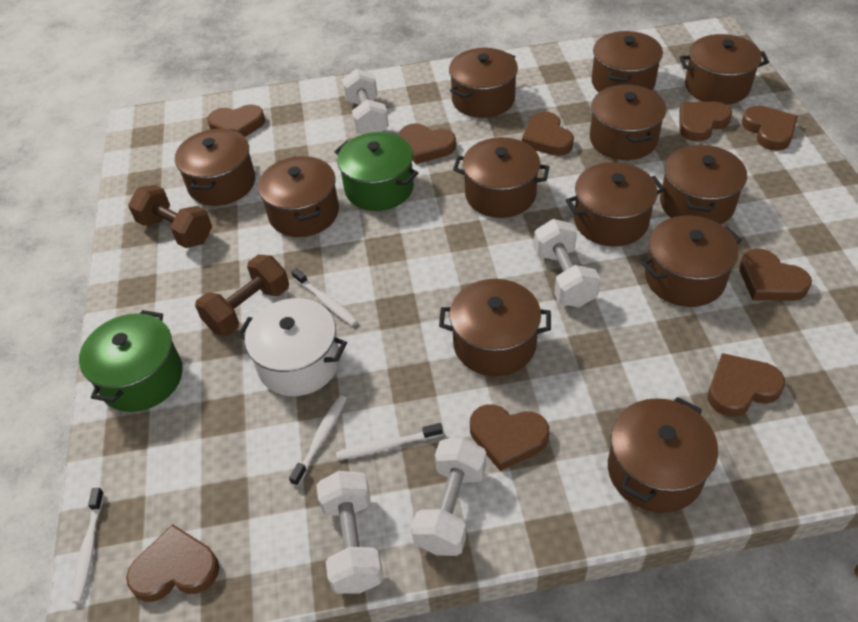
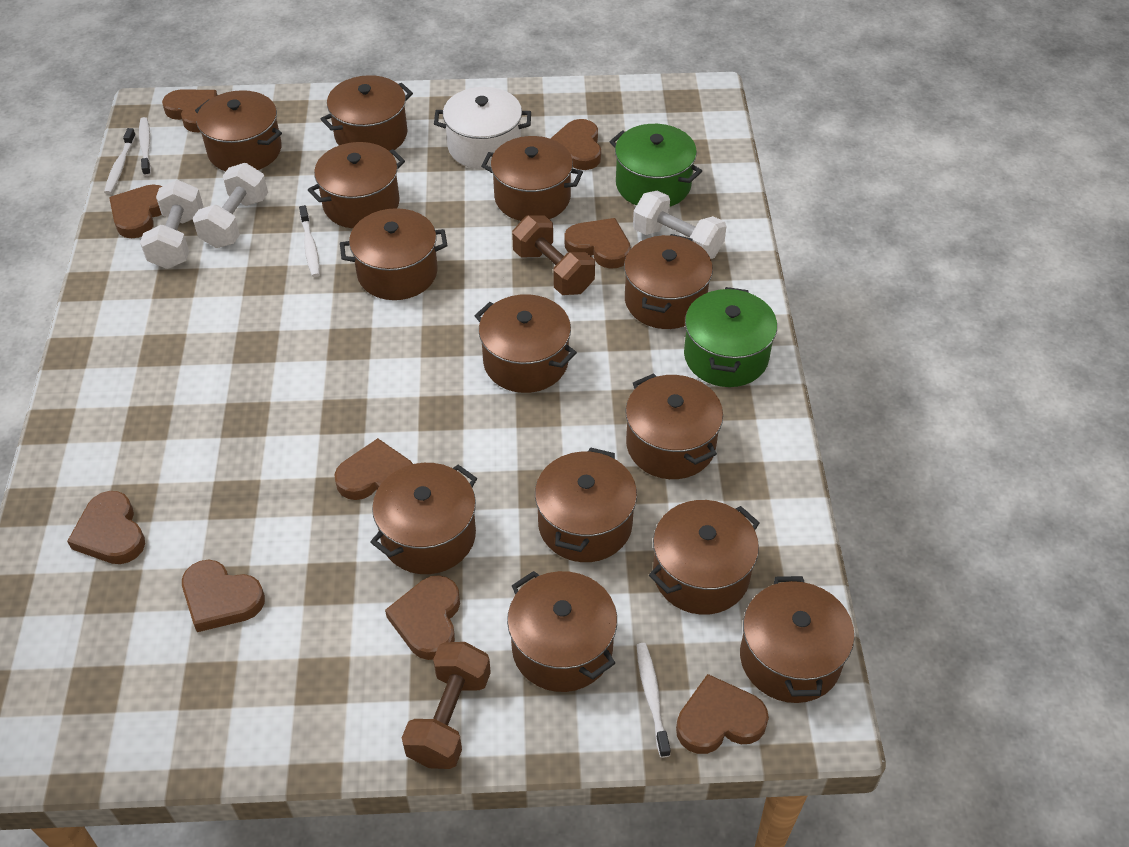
brown pot: 12 -> 13
white dumbbell: 4 -> 3

